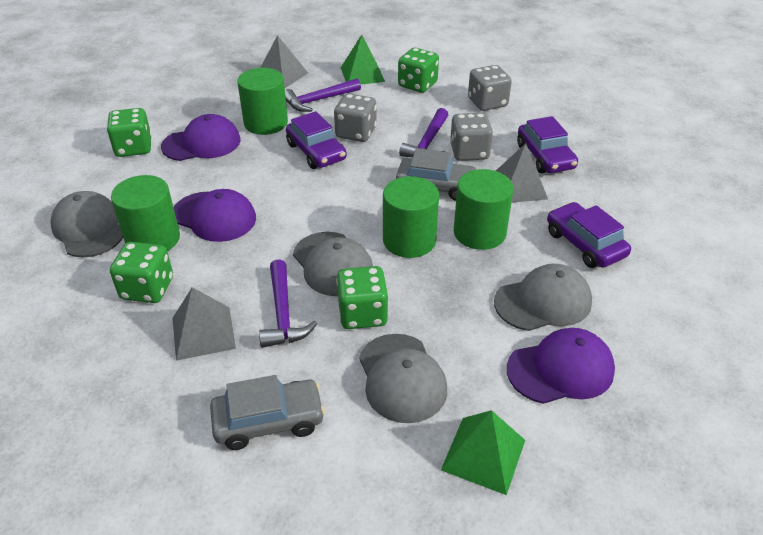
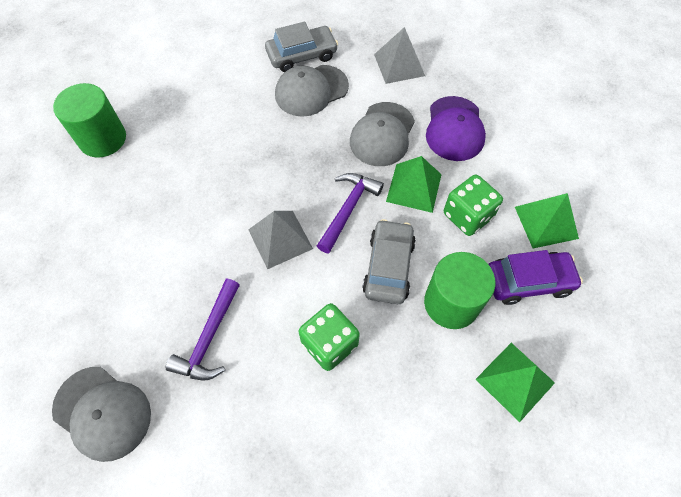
green cylinder: 4 -> 2
green dice: 4 -> 2
green pyramid: 2 -> 3
grey cap: 4 -> 3
grey dice: 3 -> 0
grey pyramid: 3 -> 2
purple cap: 3 -> 1
purple car: 3 -> 1
purple hammer: 3 -> 2

